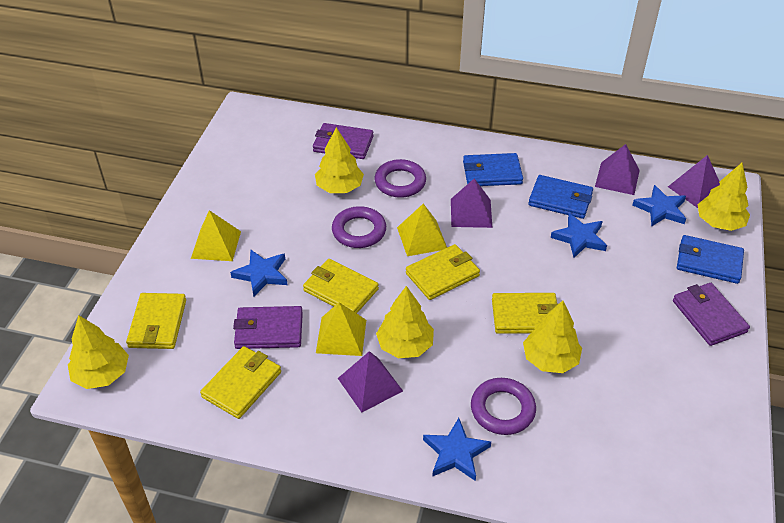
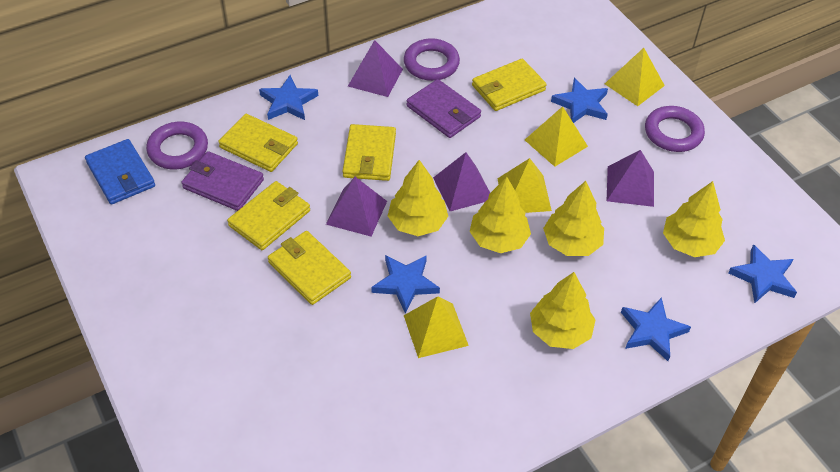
blue star: 4 -> 5
blue wallet: 3 -> 1
purple wallet: 3 -> 2
yellow pyramid: 3 -> 4

